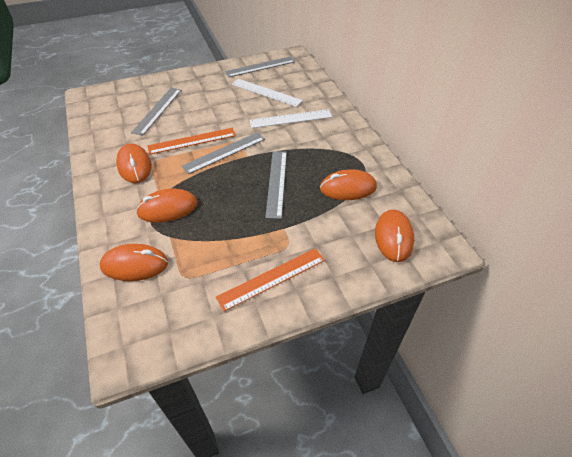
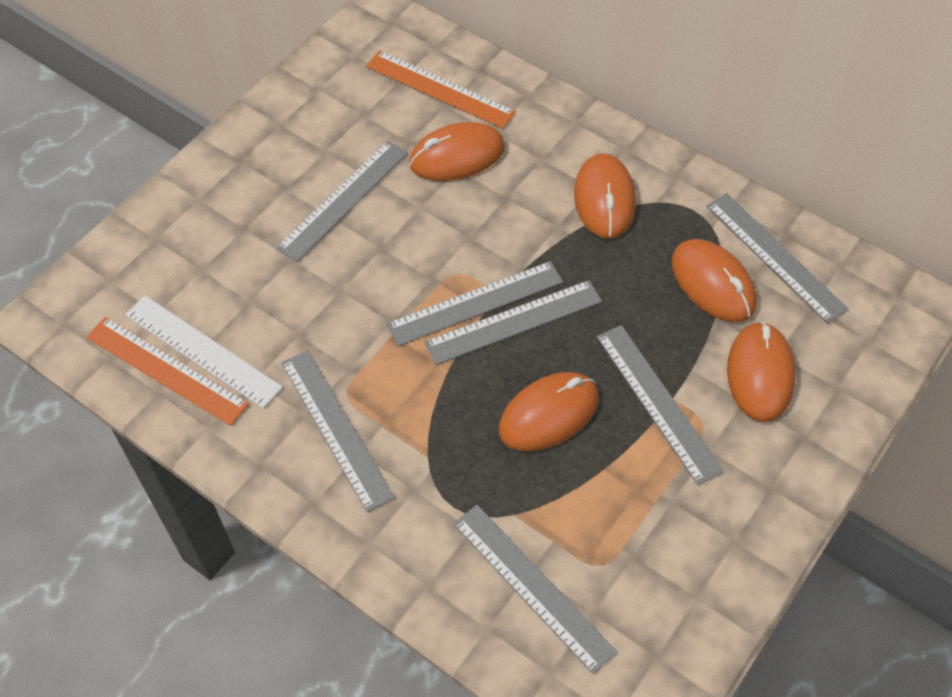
grey ruler: 4 -> 7
white ruler: 2 -> 1

